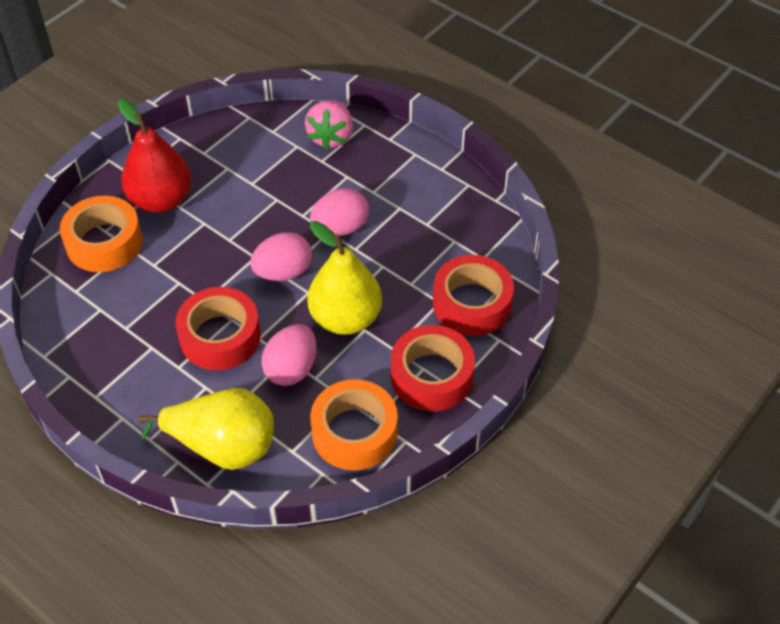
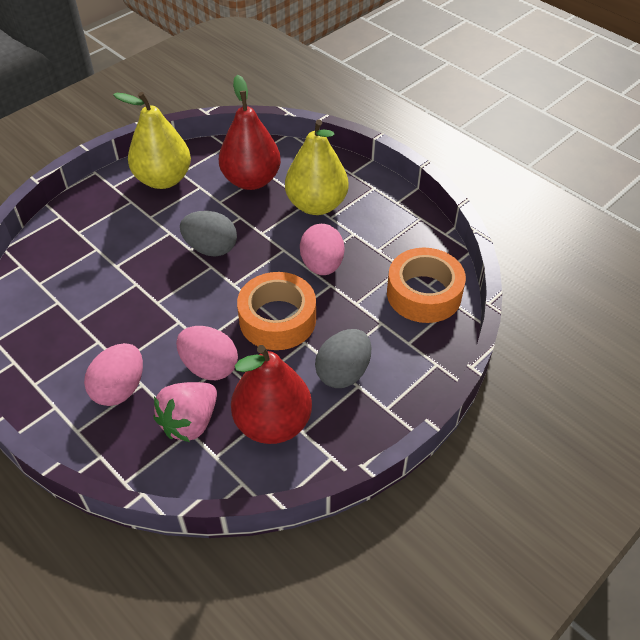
grey egg: 0 -> 2
red pear: 1 -> 2
red tape: 3 -> 0

